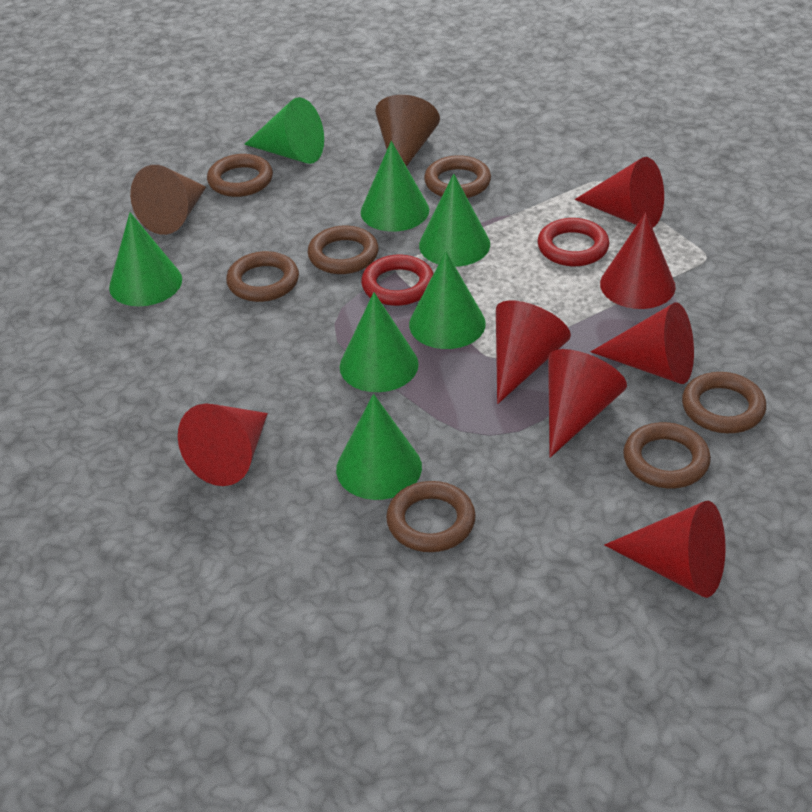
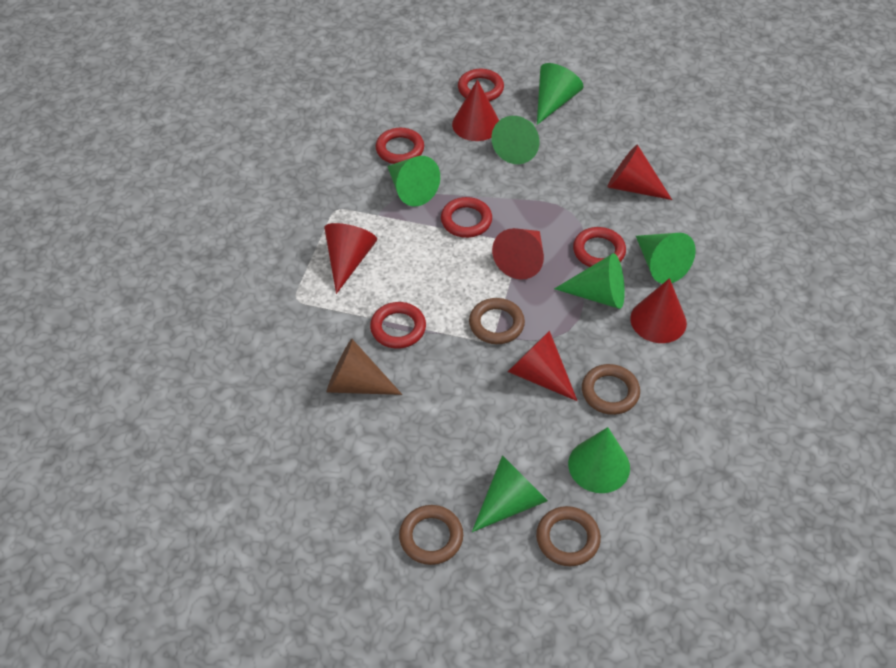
brown cone: 2 -> 1
brown ring: 7 -> 4
red cone: 7 -> 6
red ring: 2 -> 5

